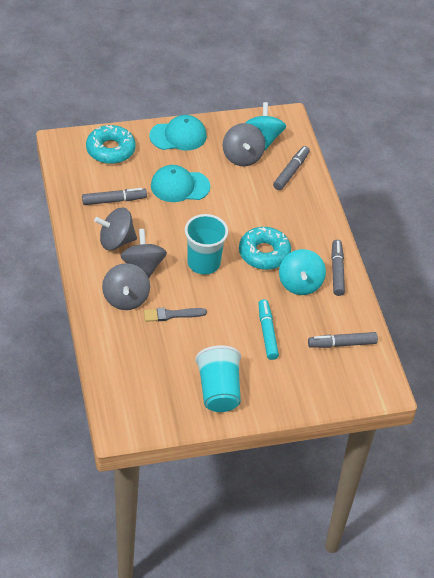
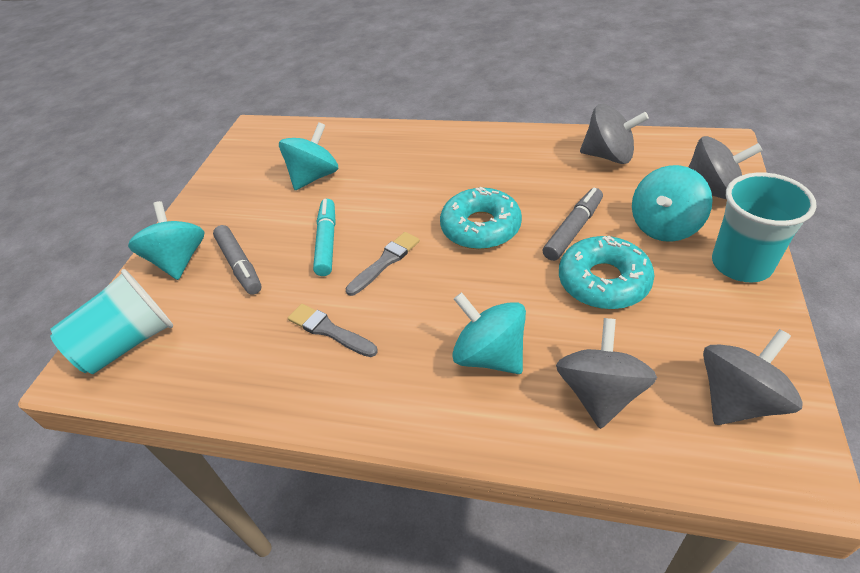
grey brush: 1 -> 2
grey marker: 4 -> 2
turquoise cap: 2 -> 0
turquoise spinning top: 2 -> 4

